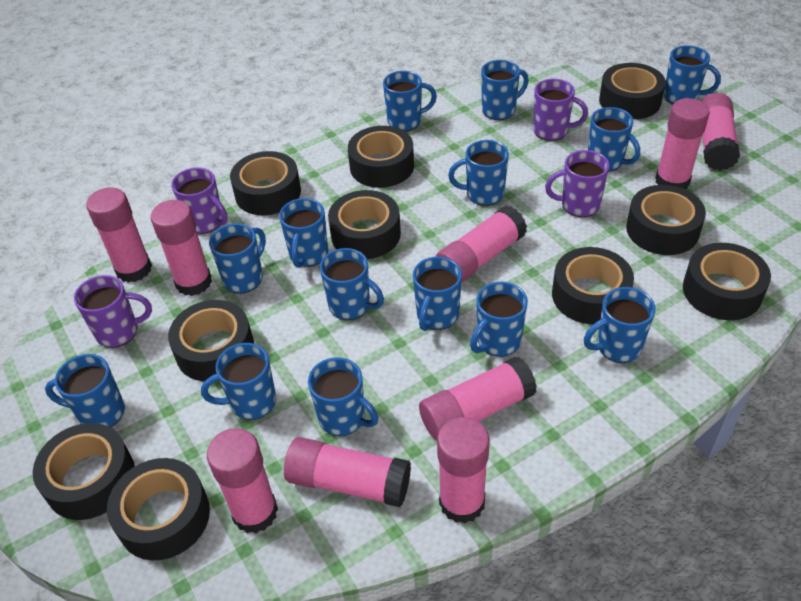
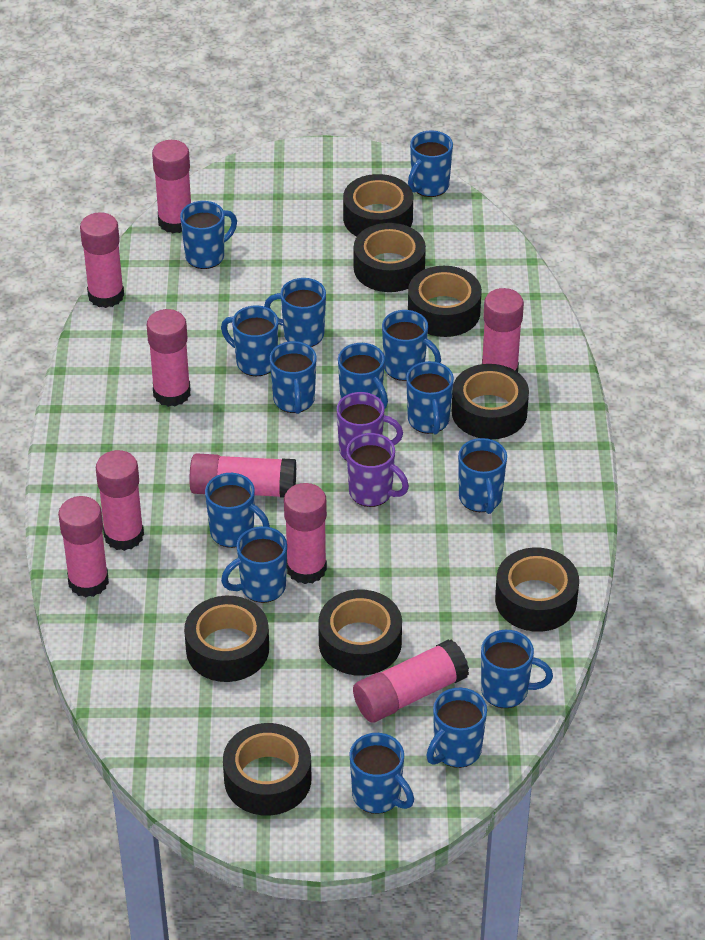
black tape: 10 -> 8
purple mug: 4 -> 2

